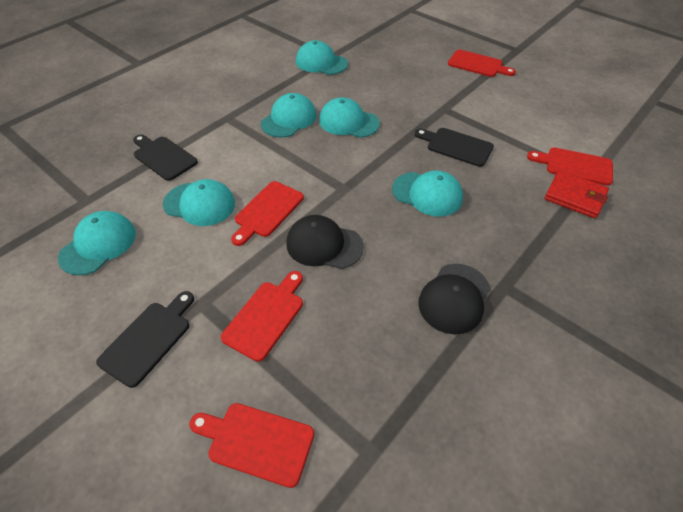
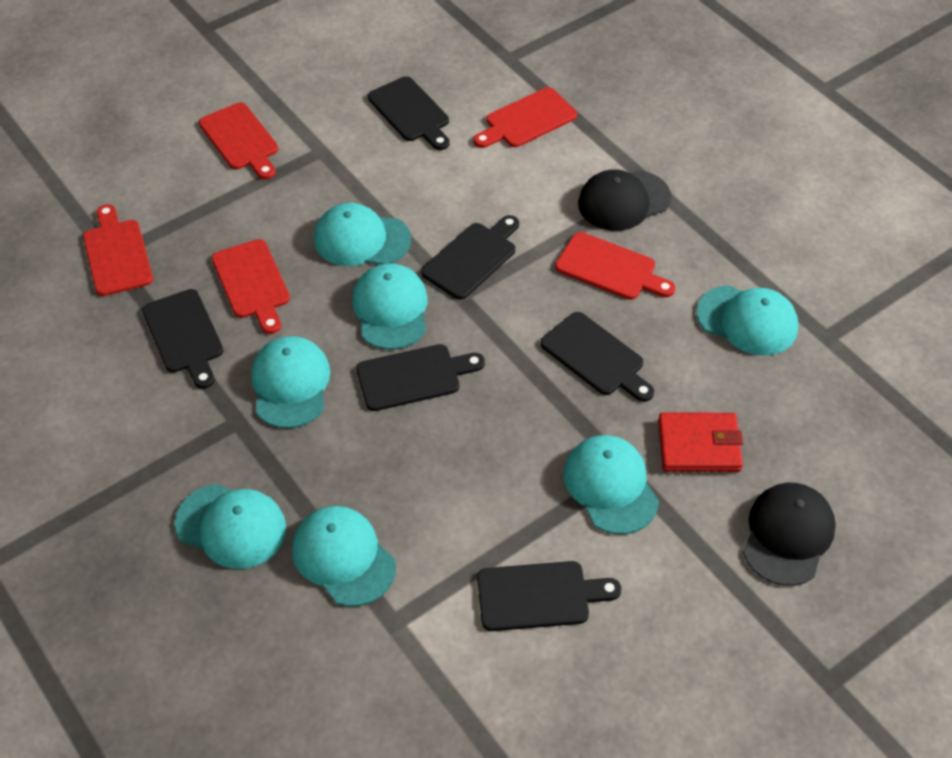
black cutting board: 3 -> 6
turquoise cap: 6 -> 7

